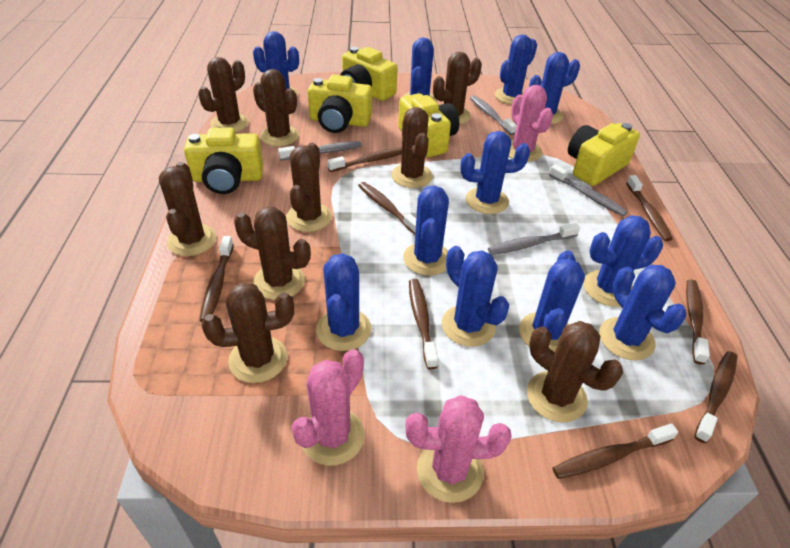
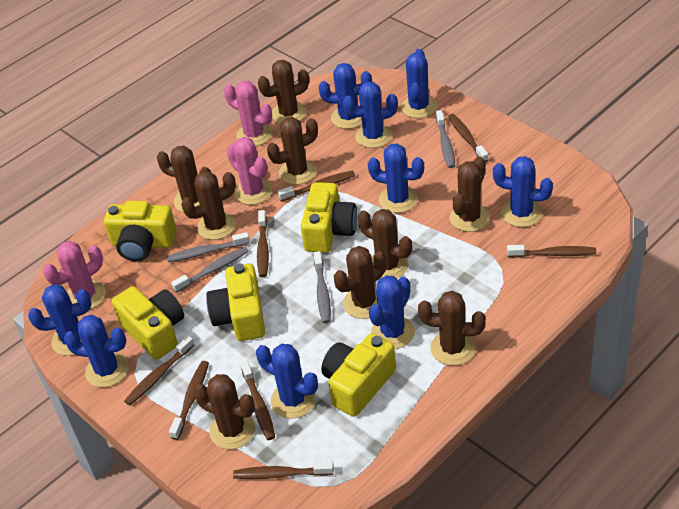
blue cactus: 11 -> 9

